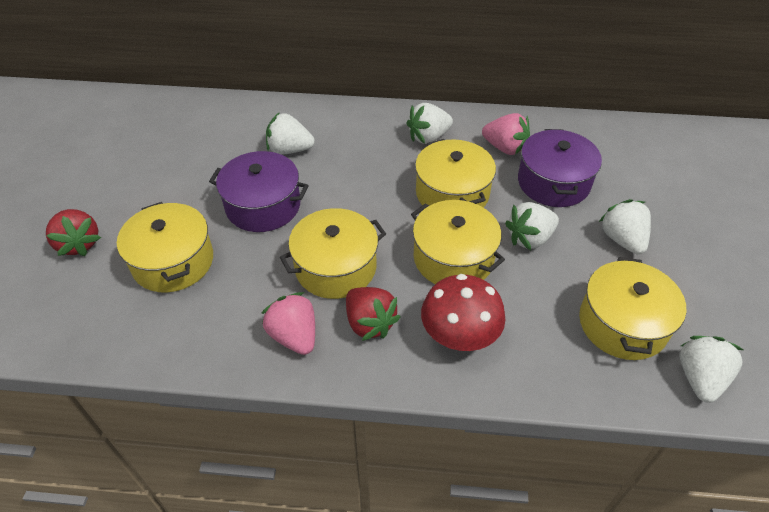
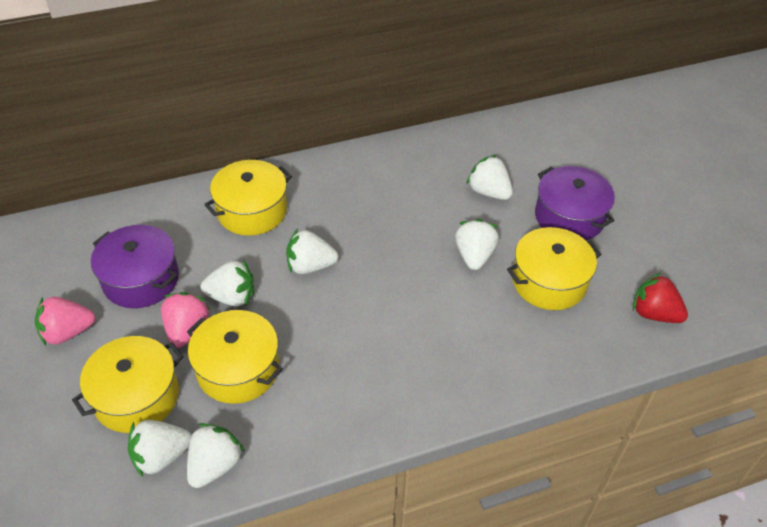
red mushroom: 1 -> 0
red strawberry: 2 -> 1
white strawberry: 5 -> 6
yellow pot: 5 -> 4

